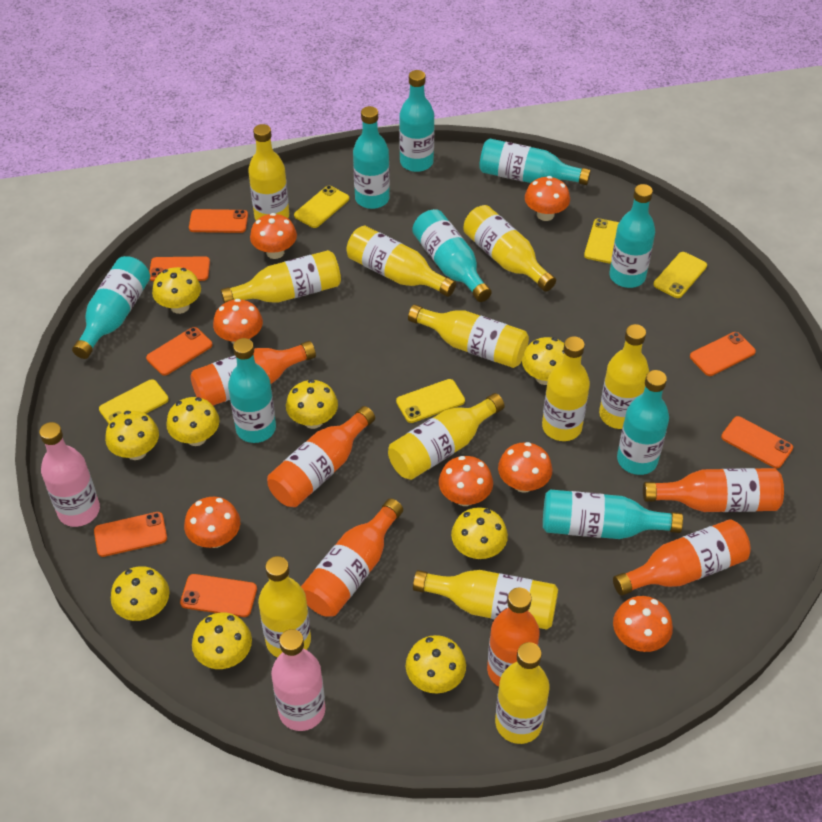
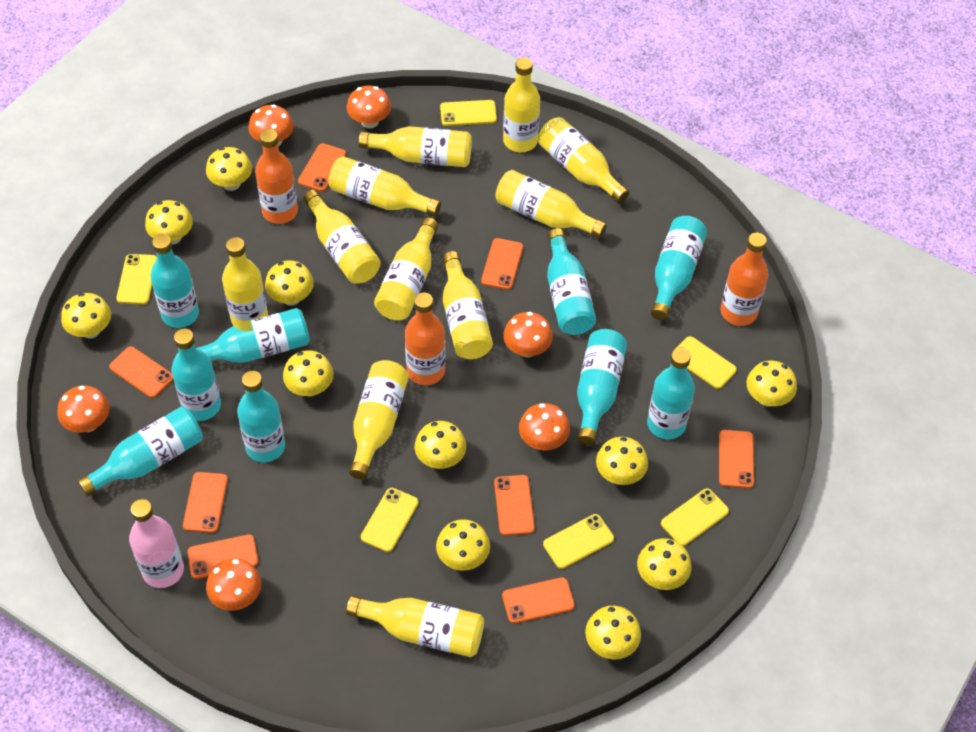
orange bottle: 6 -> 3
orange mushroom: 7 -> 6
orange phone: 7 -> 8
pink bottle: 2 -> 1
yellow mushroom: 9 -> 11
yellow phone: 5 -> 6

